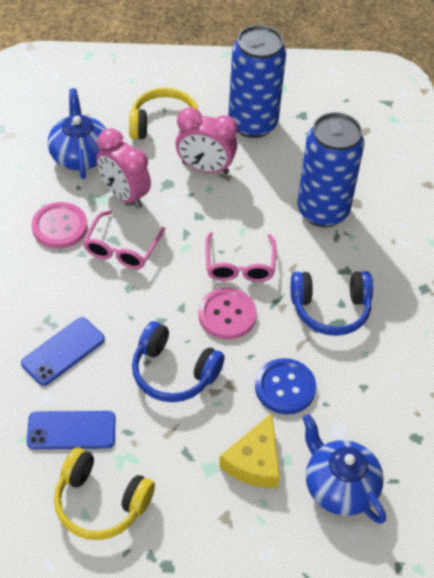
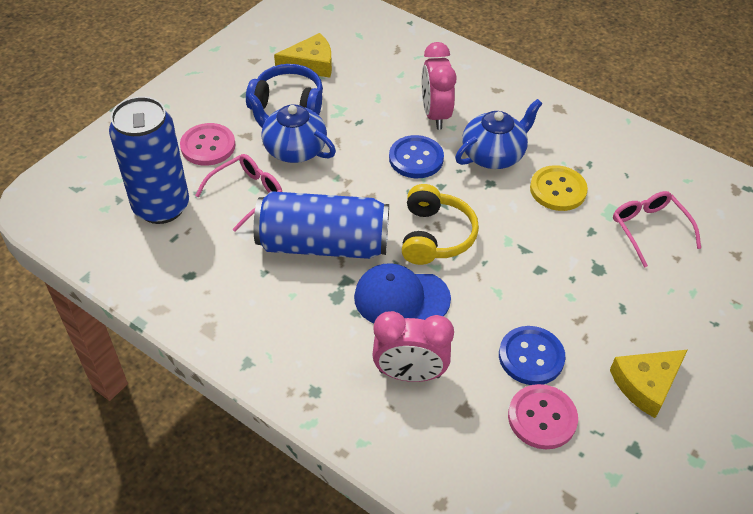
blue button: 1 -> 2
blue cap: 0 -> 1
blue headphones: 2 -> 1
blue phone: 2 -> 0
yellow button: 0 -> 1
yellow cheese: 1 -> 2
yellow headphones: 2 -> 1

